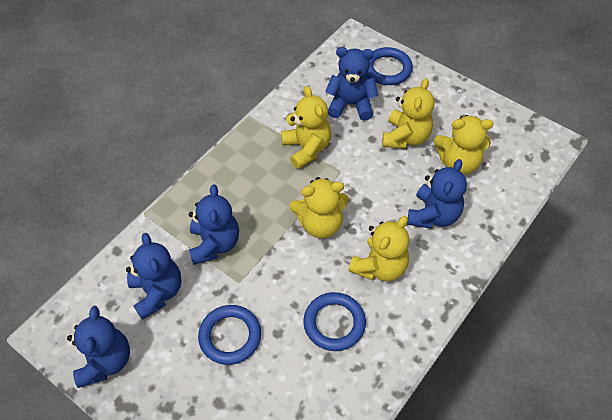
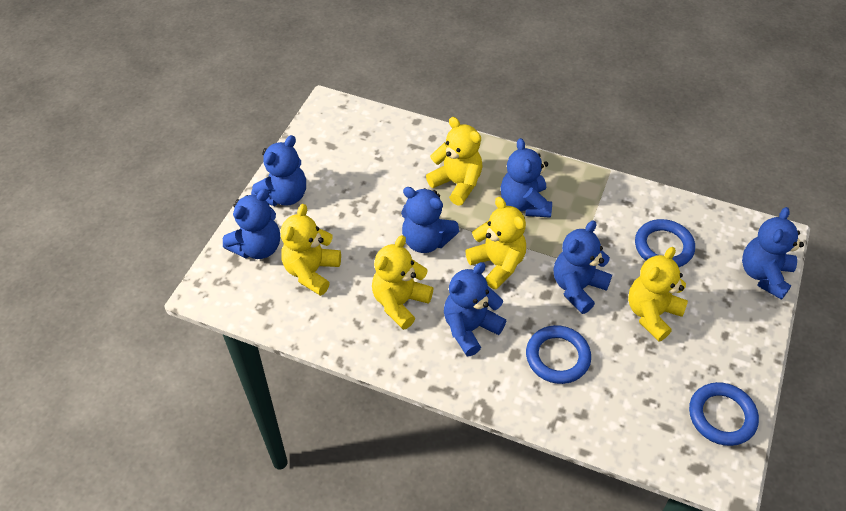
blue teddy bear: 5 -> 7

